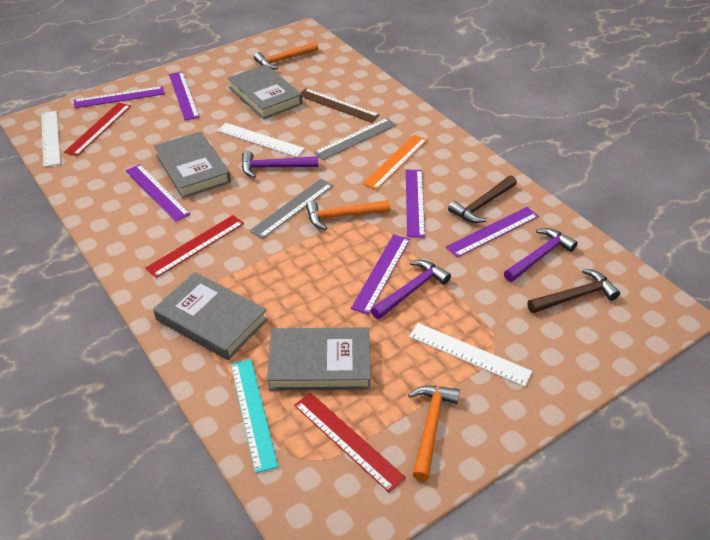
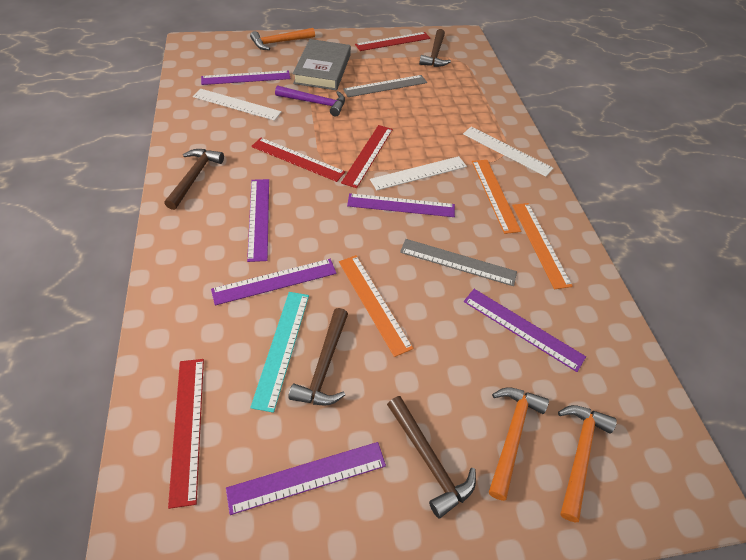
brown hammer: 2 -> 4
brown ruler: 1 -> 0
grey book: 4 -> 1
orange ruler: 1 -> 3
purple hammer: 3 -> 1
red ruler: 3 -> 4

